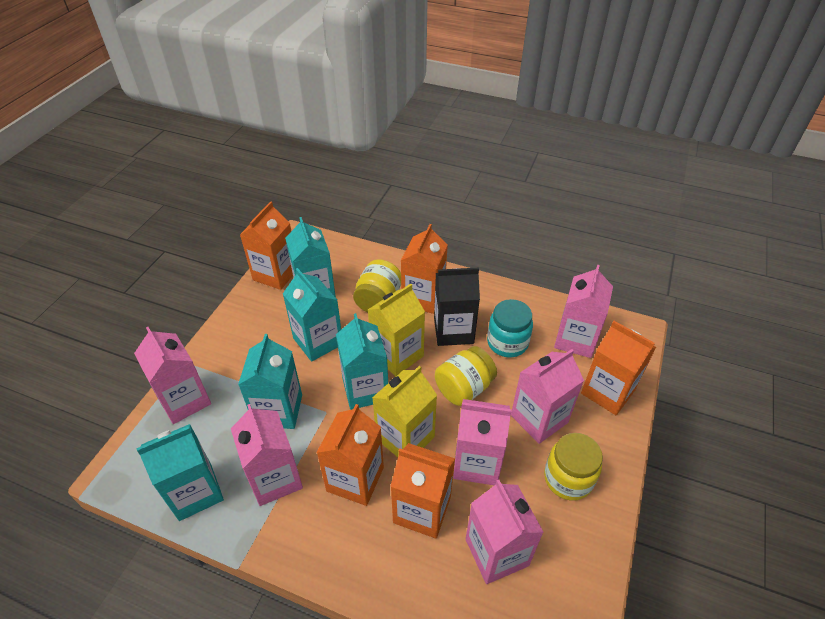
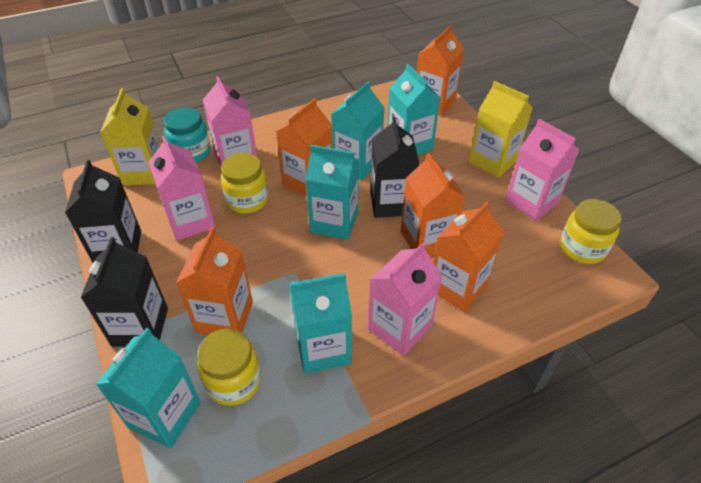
black carton: 1 -> 3
pink carton: 6 -> 4

